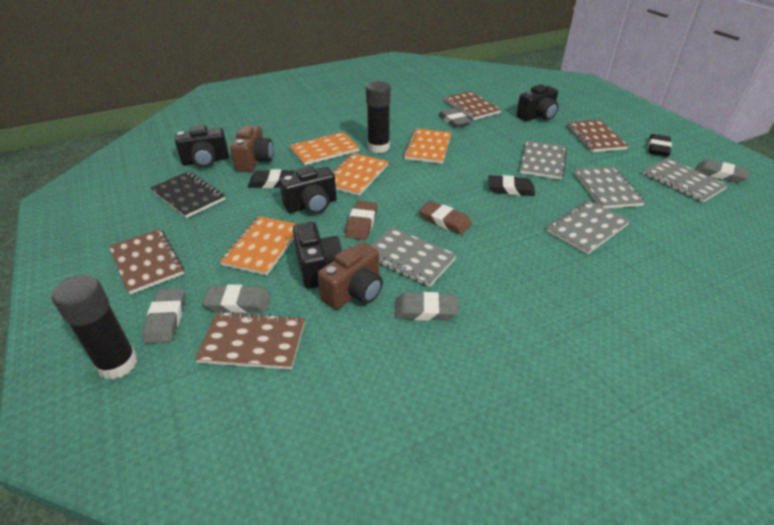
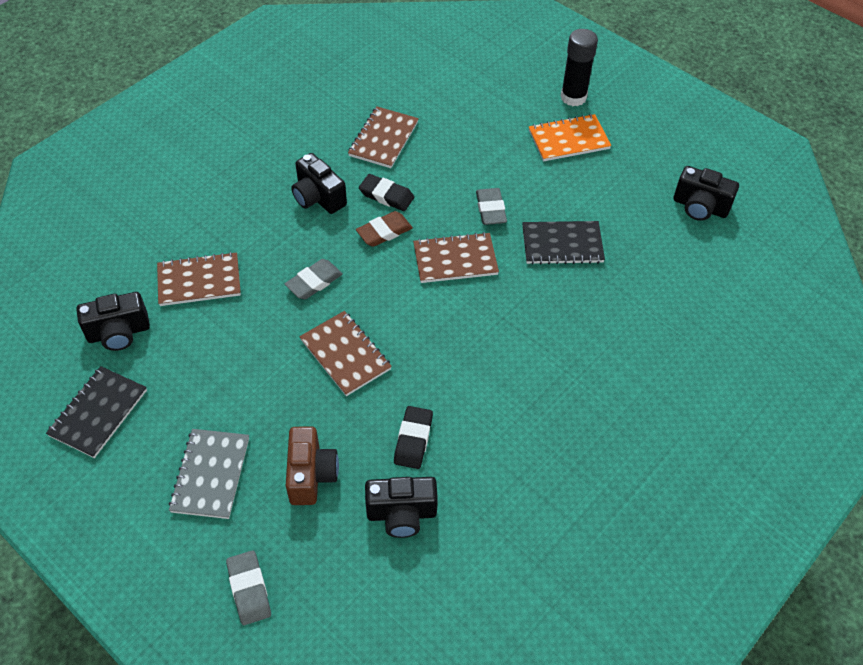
black eraser: 3 -> 2
black glue stick: 2 -> 1
black notebook: 1 -> 2
brown camera: 2 -> 1
brown eraser: 2 -> 1
grey eraser: 5 -> 3
grey notebook: 5 -> 1
orange notebook: 4 -> 1

